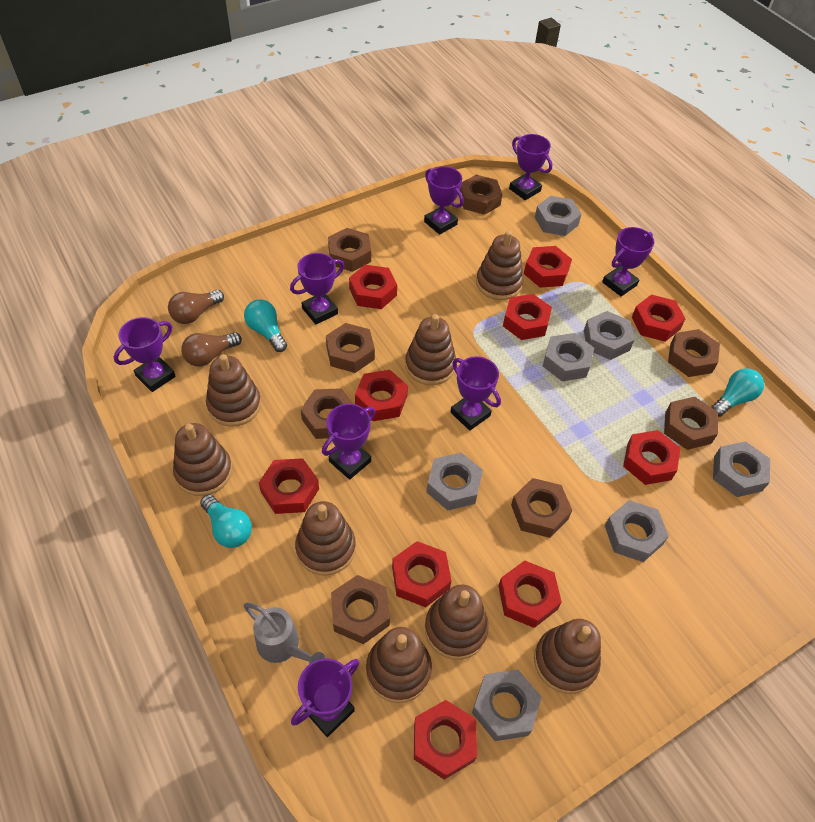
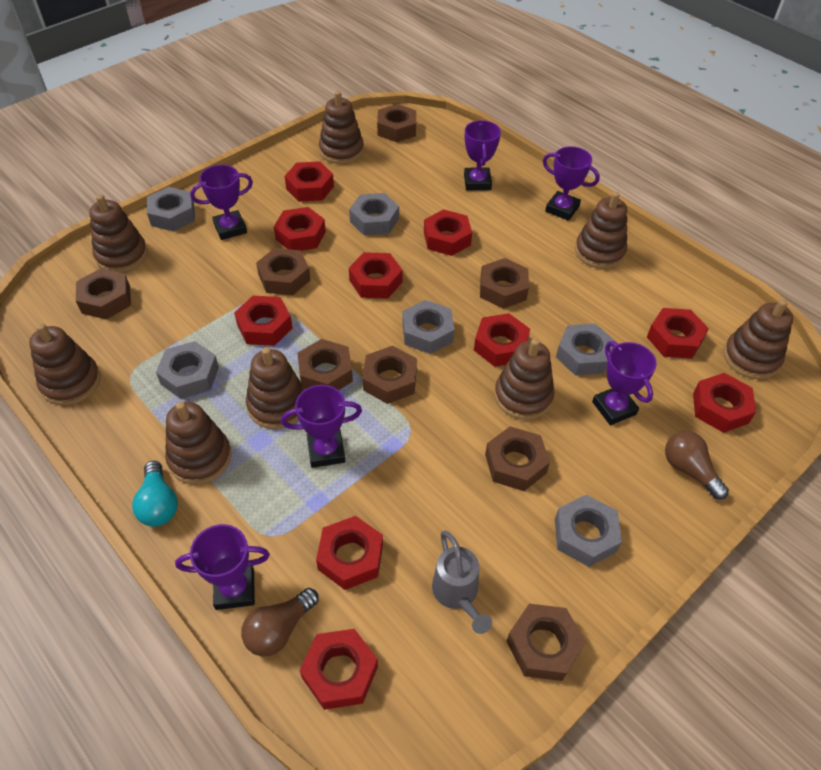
grey nut: 7 -> 6
purple trophy: 8 -> 6
turquoise light bulb: 3 -> 1

